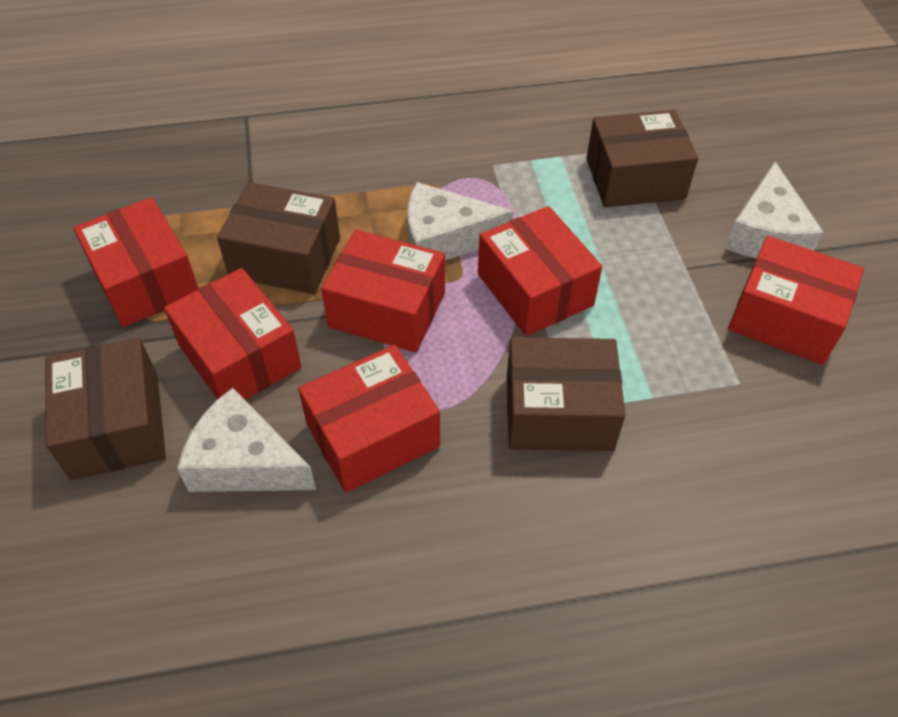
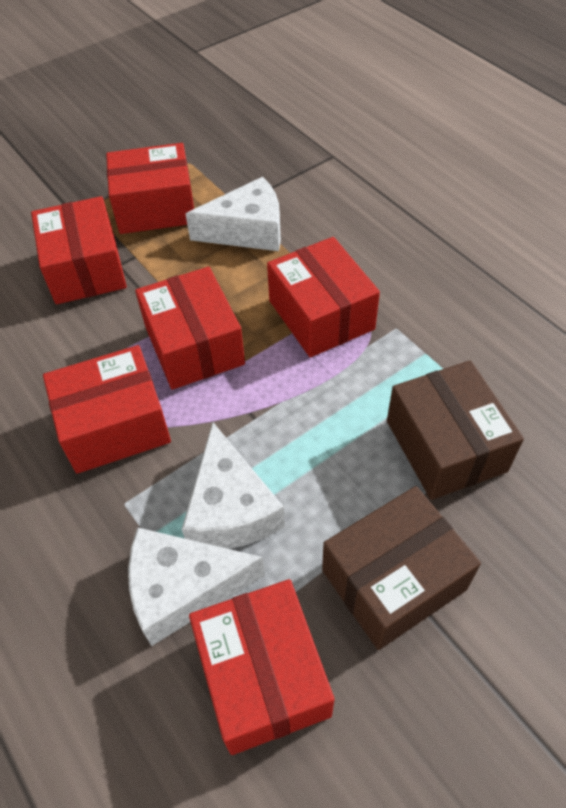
brown box: 4 -> 2

